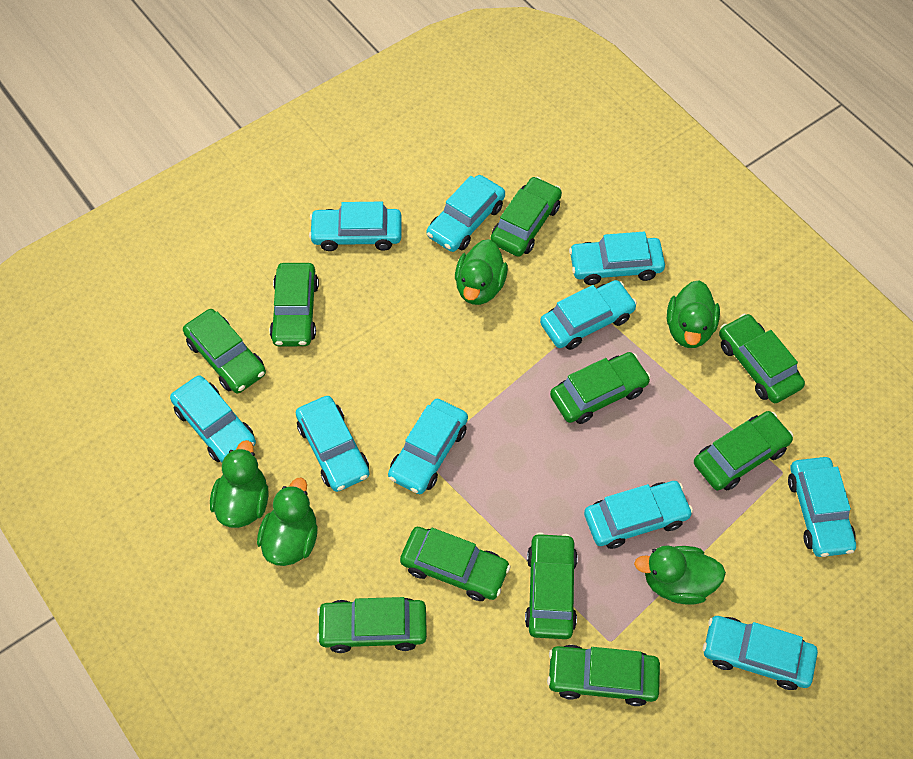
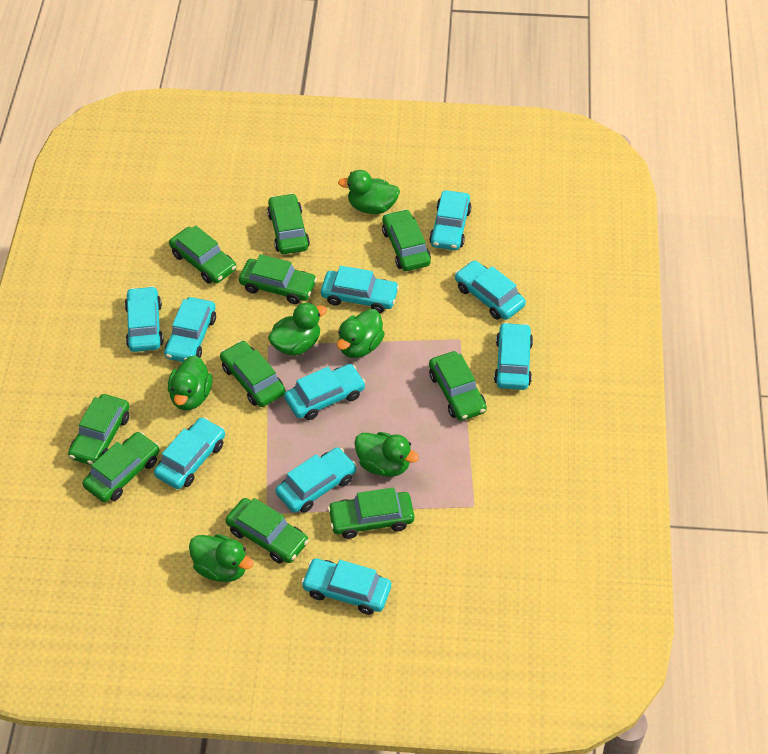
green duck: 5 -> 6

